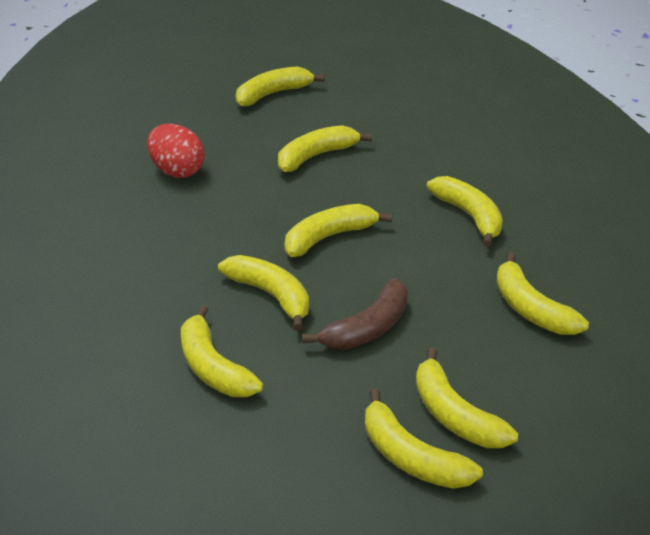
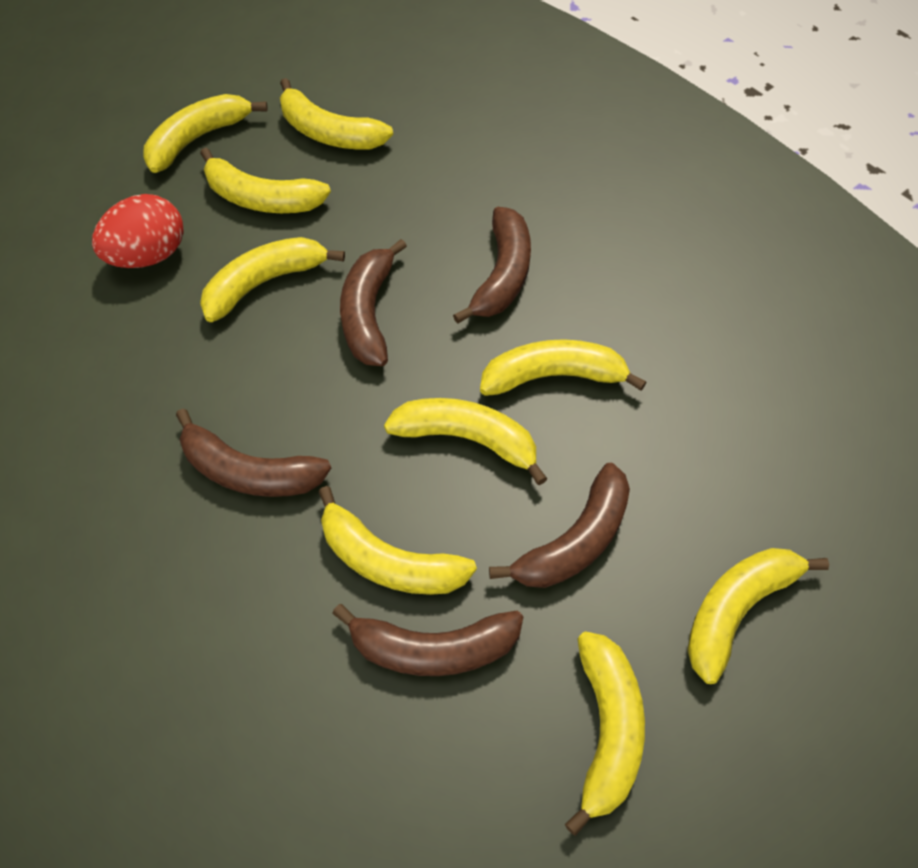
brown banana: 1 -> 5

